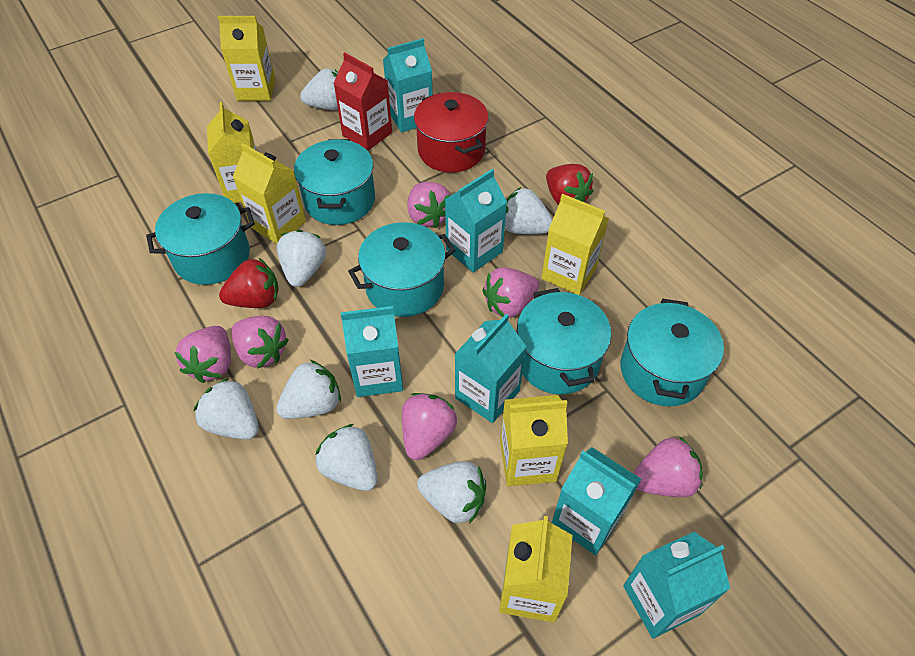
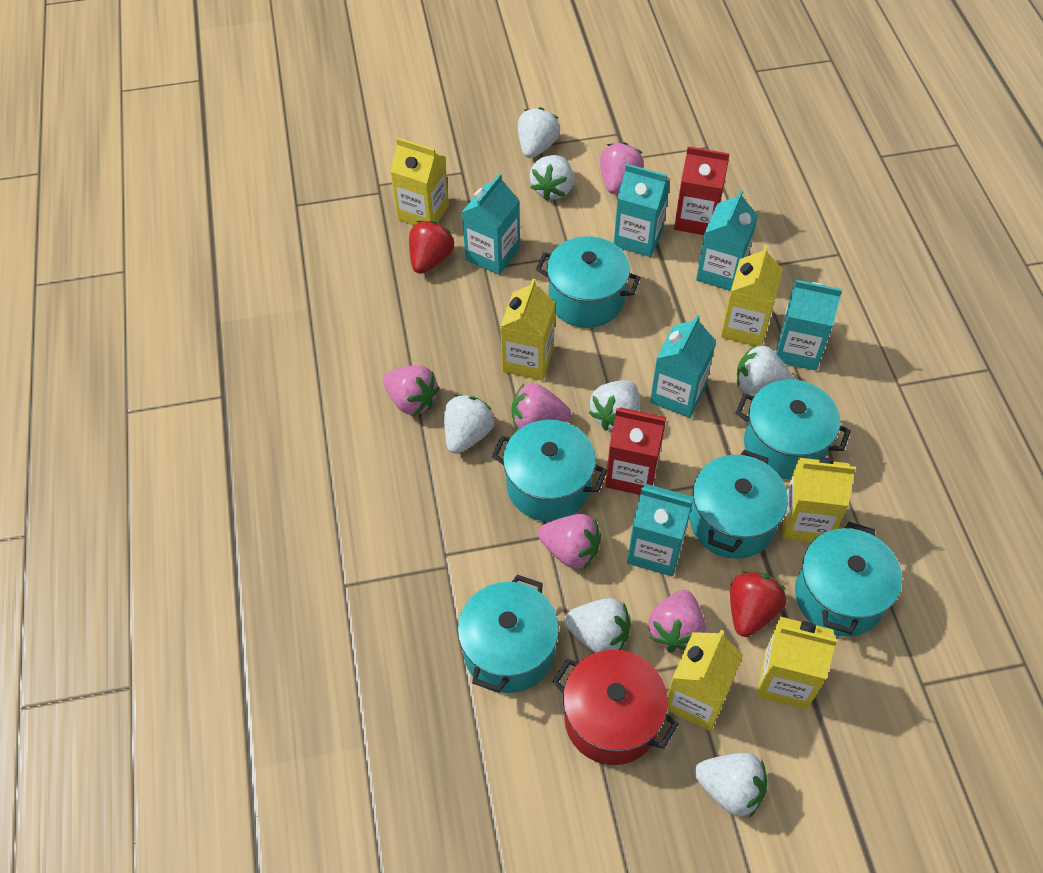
pink strawberry: 6 -> 5
red carton: 1 -> 2
turquoise pot: 5 -> 6

